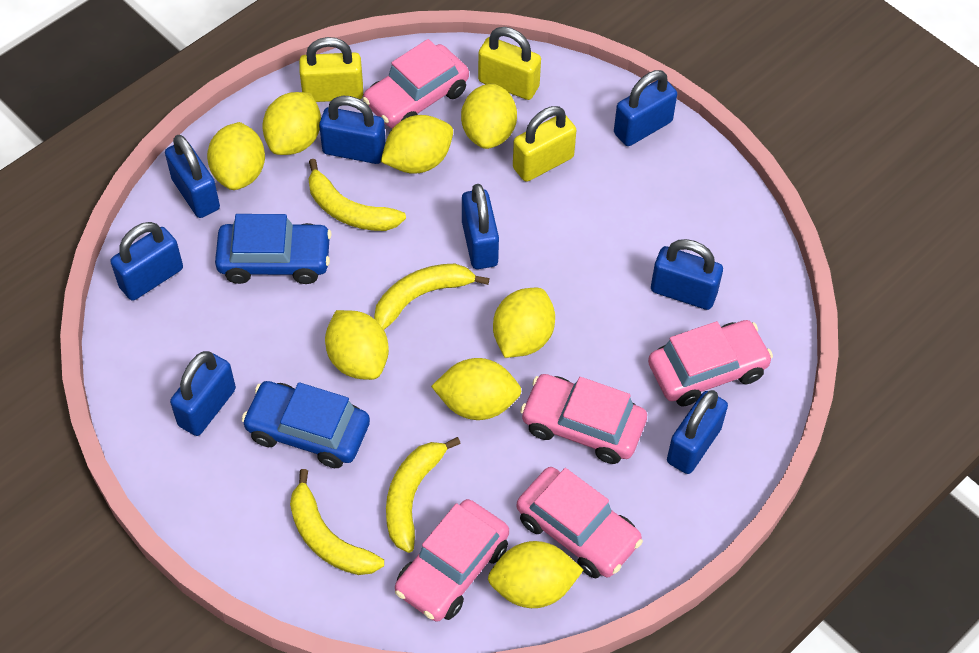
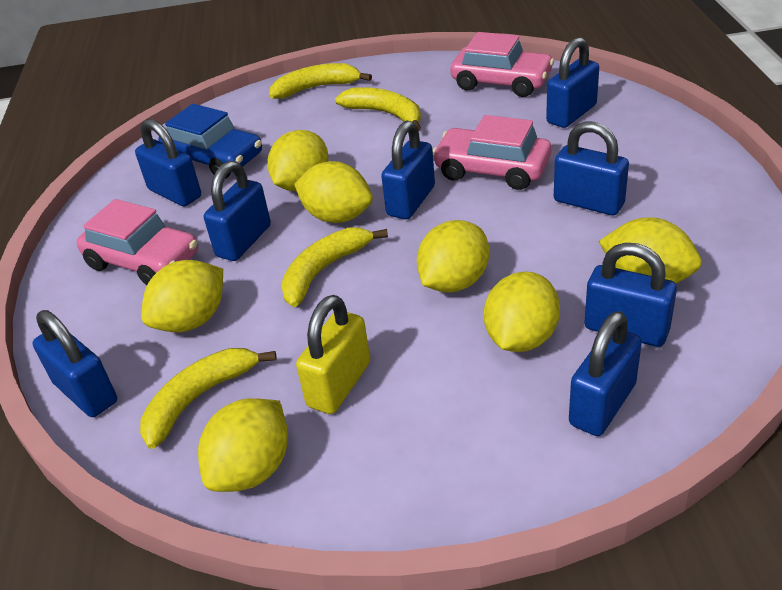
blue car: 2 -> 1
pink car: 5 -> 3
yellow lemon: 8 -> 7
yellow padlock: 3 -> 1

